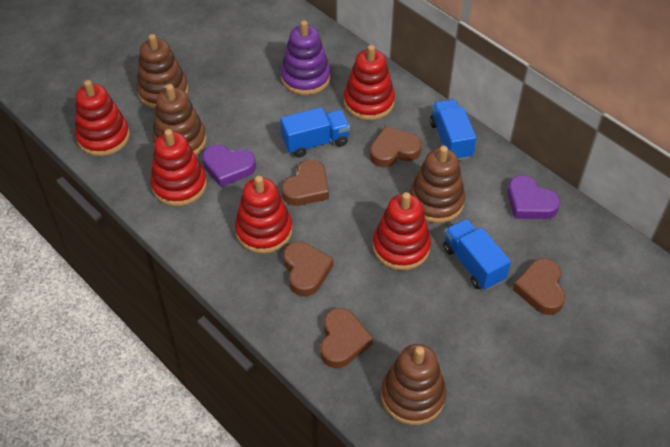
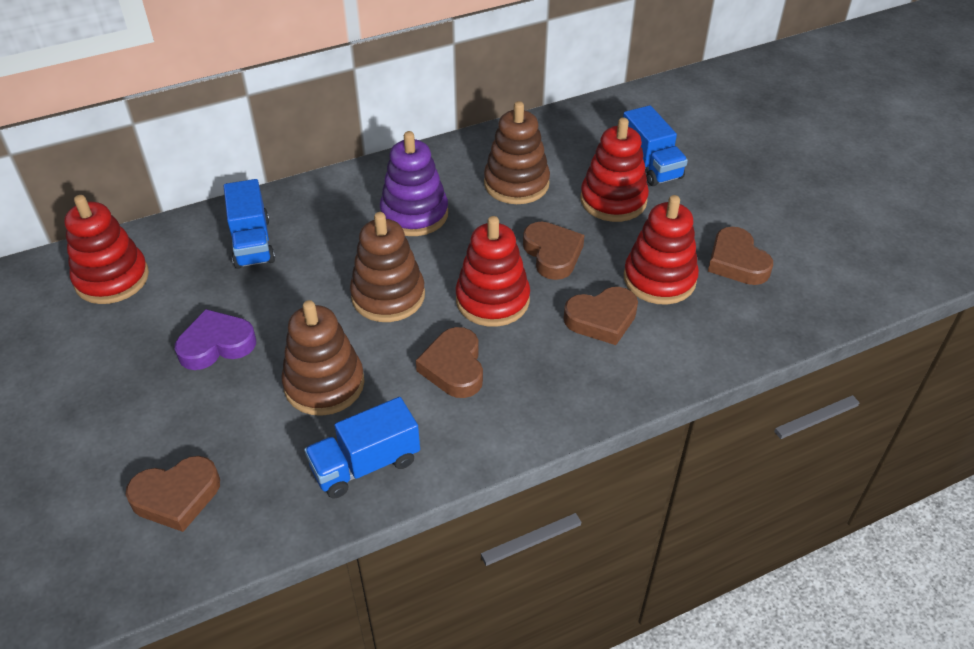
brown stacking toy: 4 -> 3
purple heart: 2 -> 1
red stacking toy: 5 -> 4

